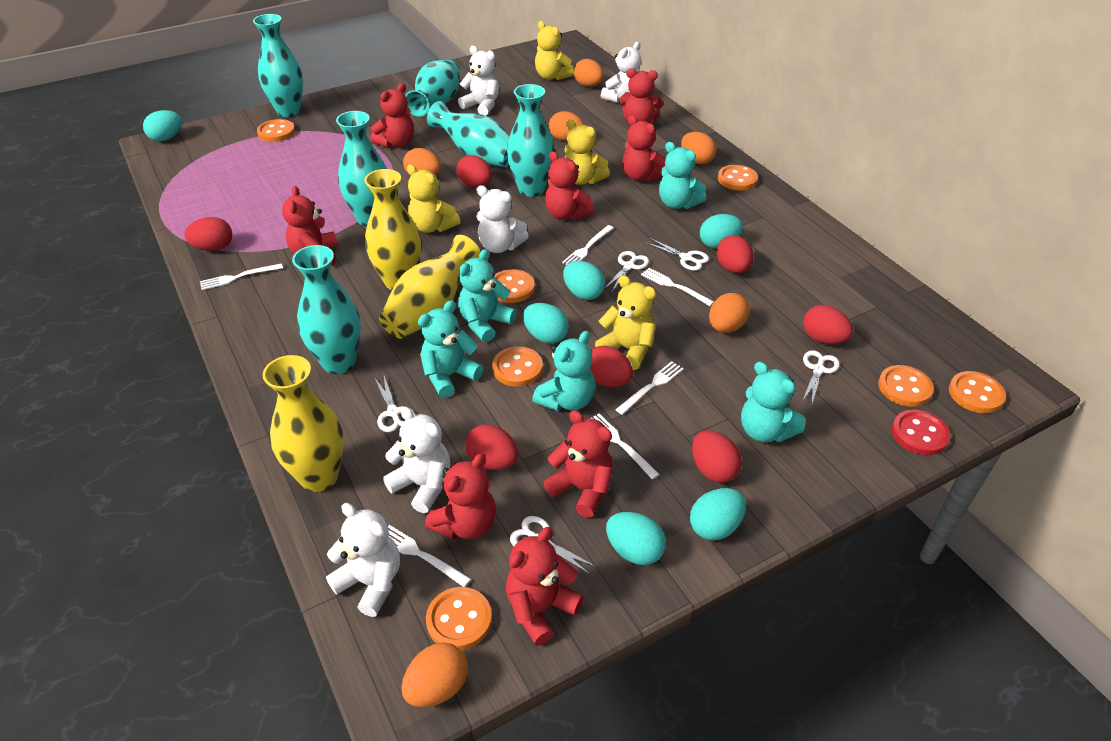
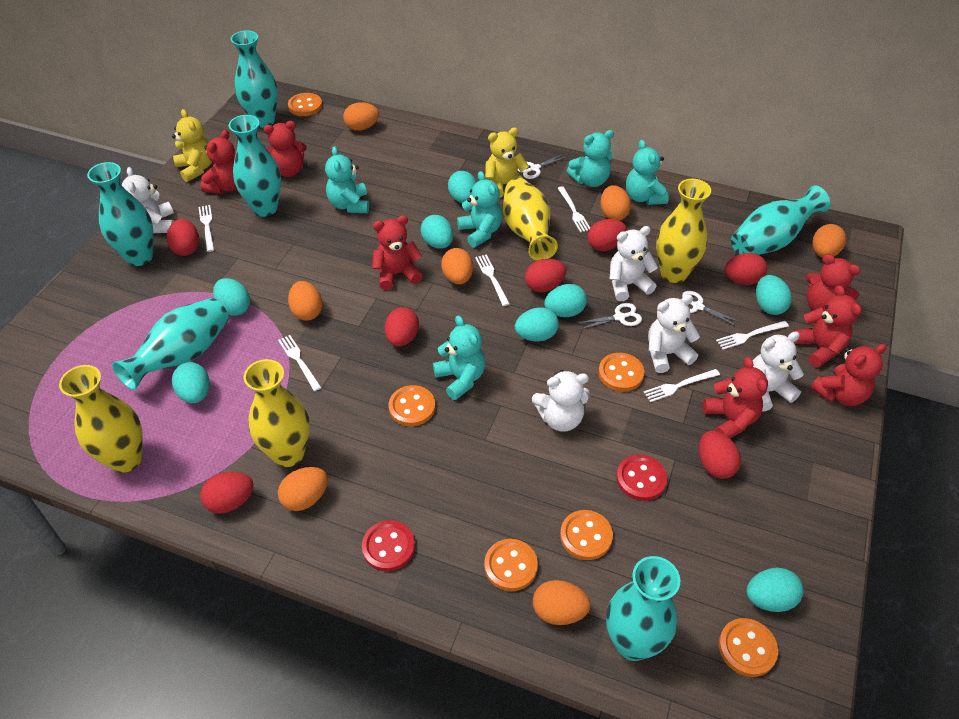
orange button: 7 -> 6
orange egg: 6 -> 7
red button: 1 -> 2
red teddy bear: 8 -> 7
turquoise egg: 6 -> 8
white scissors: 5 -> 3
yellow teddy bear: 4 -> 2
yellow vase: 3 -> 4

